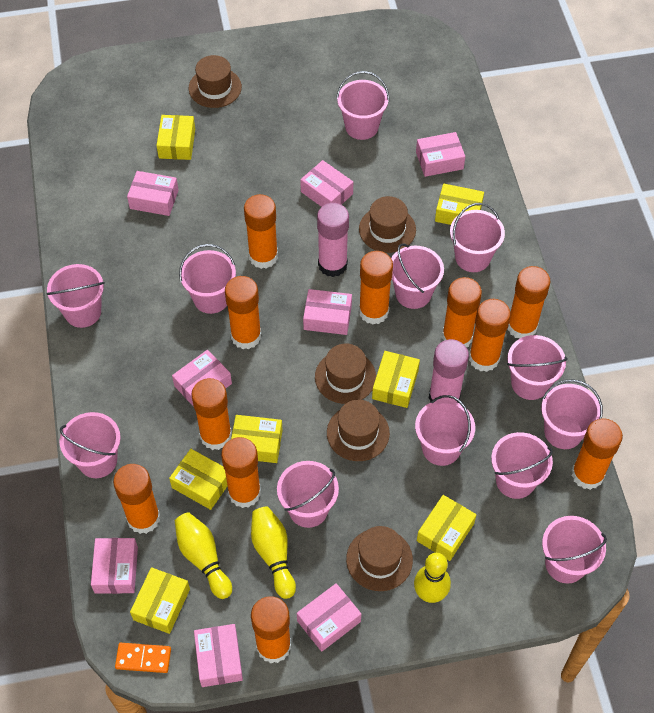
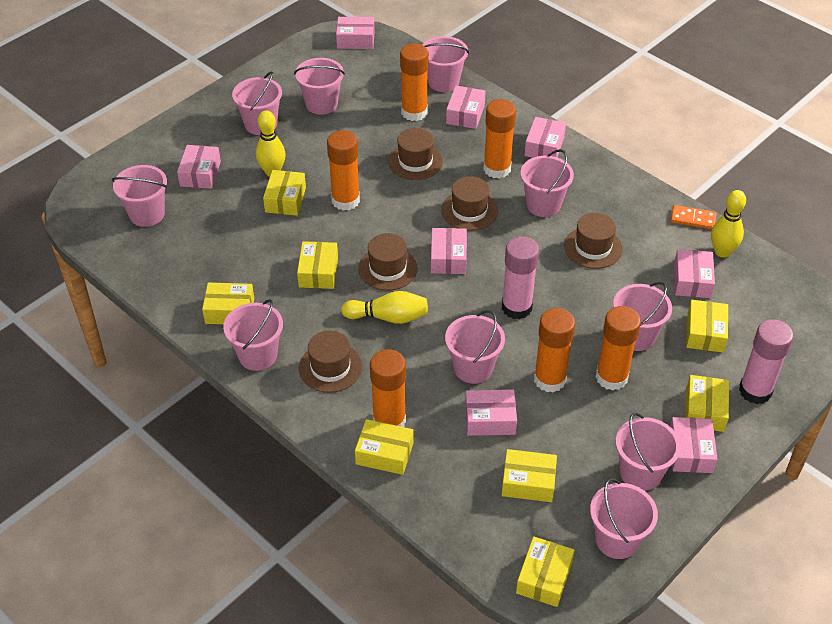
orange glue stick: 11 -> 6
pink bucket: 12 -> 10
yellow box: 7 -> 8

